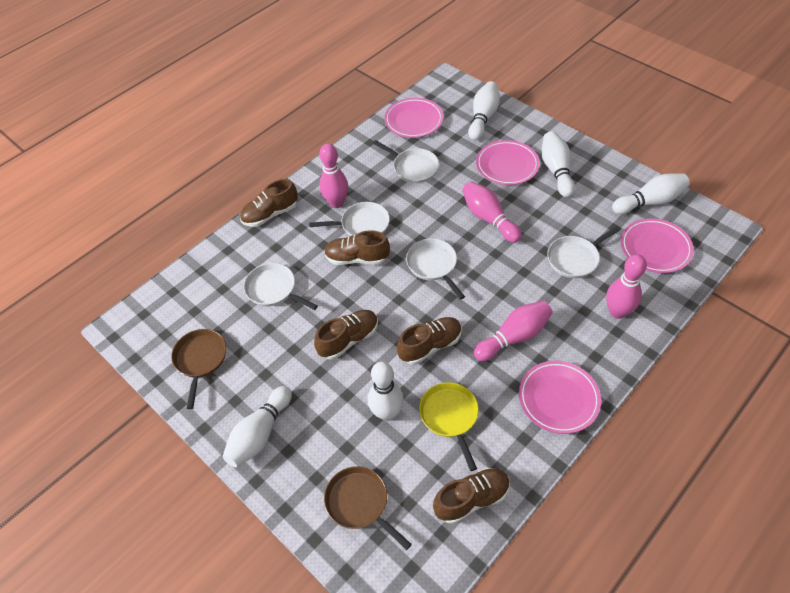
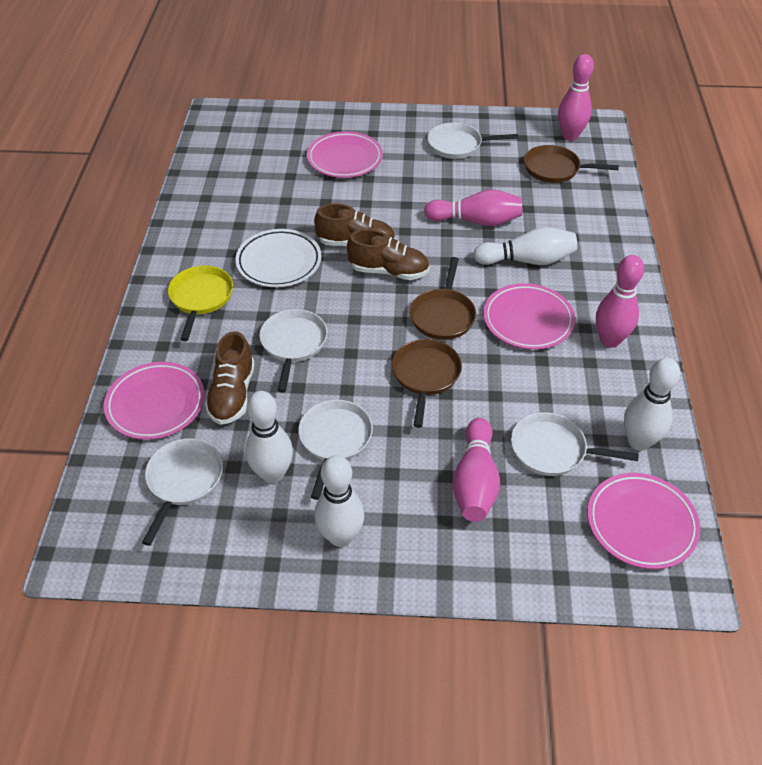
brown pan: 2 -> 3
brown shoe: 5 -> 3
white bowling pin: 5 -> 4
white plate: 0 -> 1

